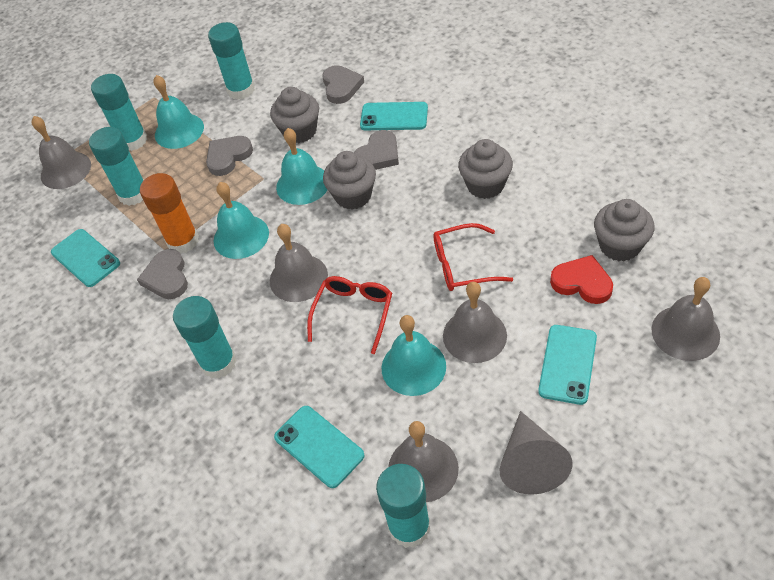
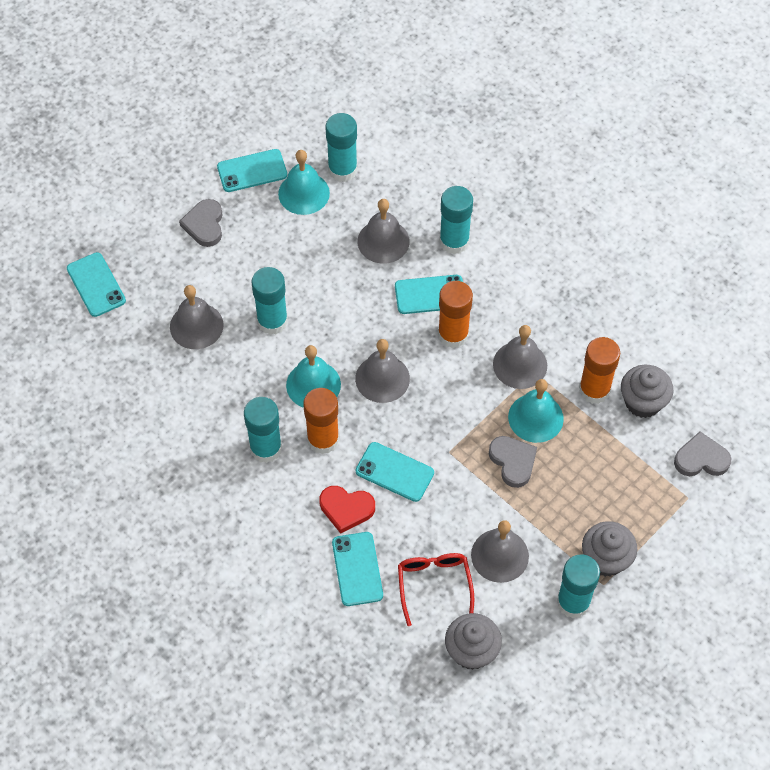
grey cone: 1 -> 0
grey cupcake: 4 -> 3
grey heart: 4 -> 3
orange glue stick: 1 -> 3
red glasses: 2 -> 1
turquoise bell: 4 -> 3
turquoise phone: 4 -> 5

